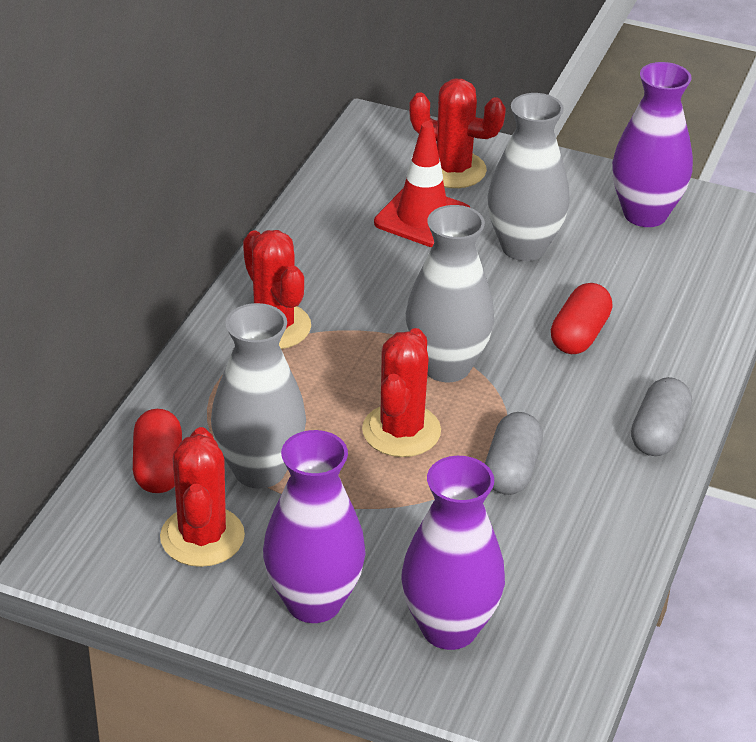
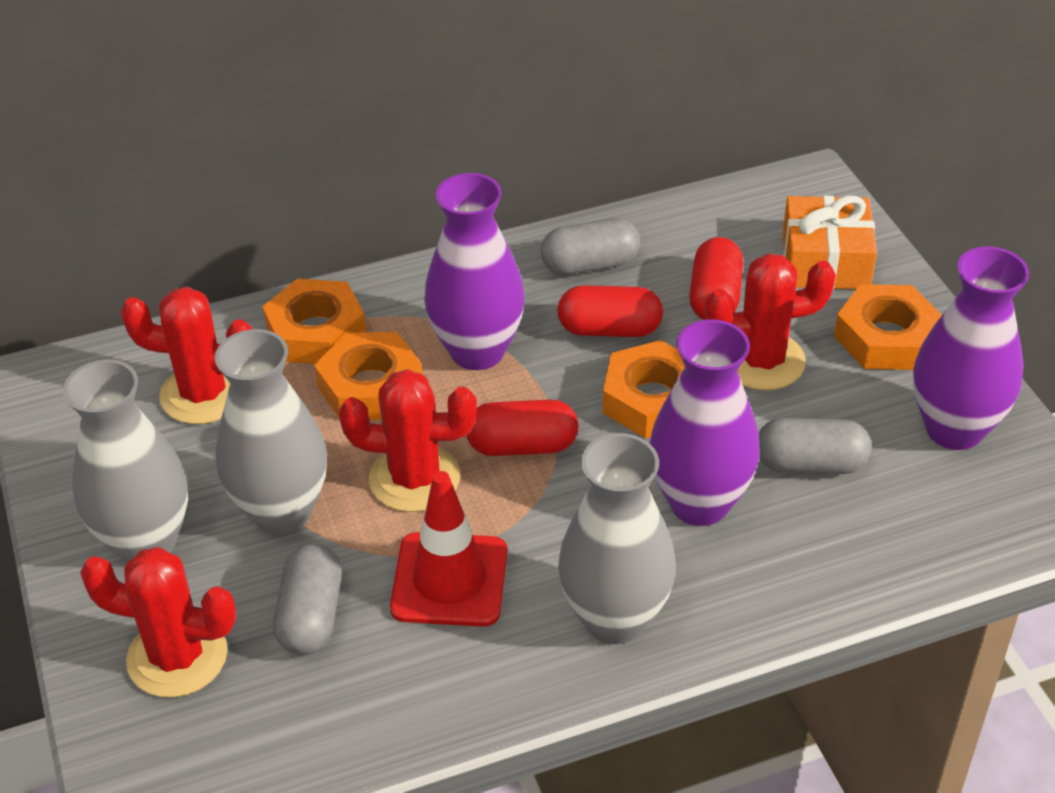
grey capsule: 2 -> 3
orange gift: 0 -> 1
orange nut: 0 -> 4
red capsule: 2 -> 3

